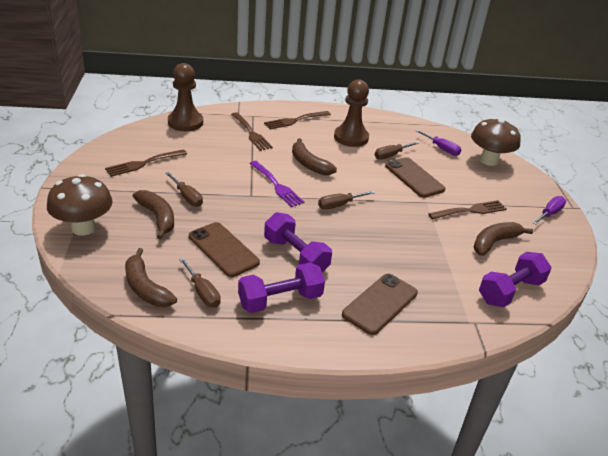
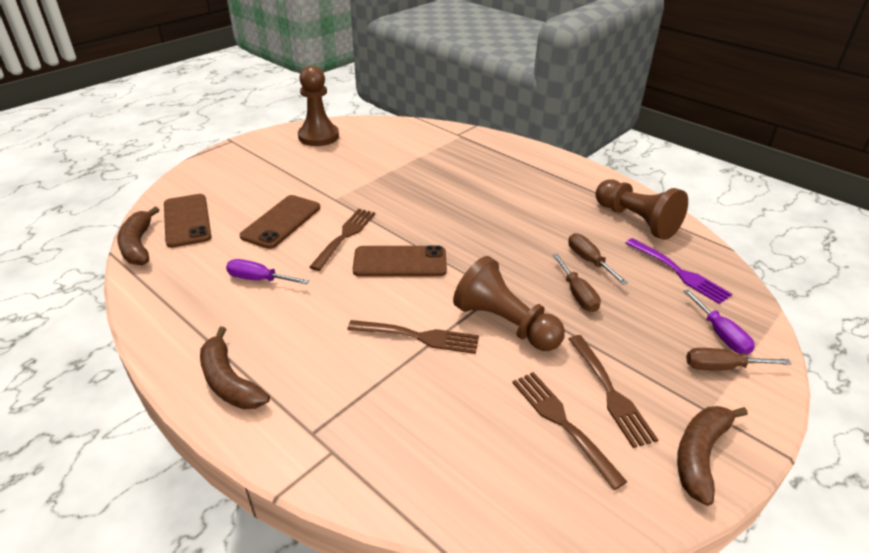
brown banana: 4 -> 3
brown mushroom: 2 -> 0
brown pawn: 2 -> 3
brown screwdriver: 4 -> 3
purple dumbbell: 3 -> 0

